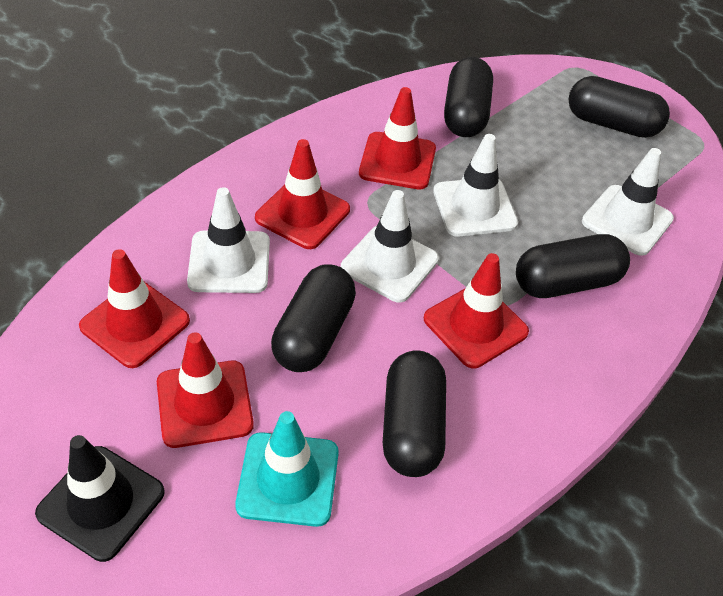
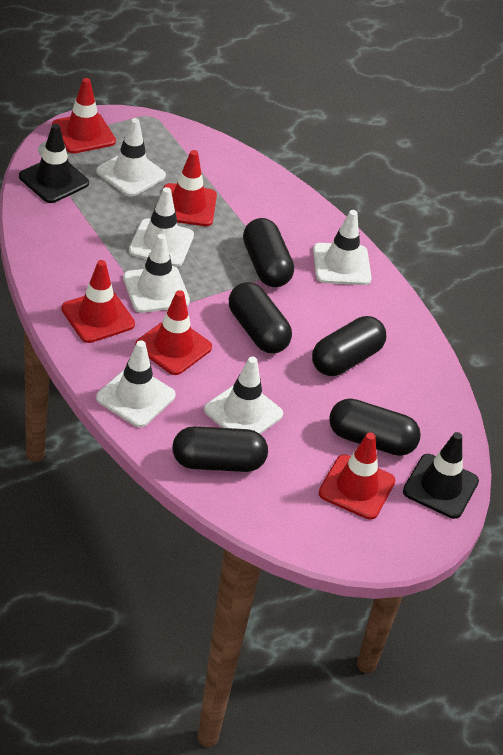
black traffic cone: 1 -> 2
turquoise traffic cone: 1 -> 0
white traffic cone: 4 -> 6

